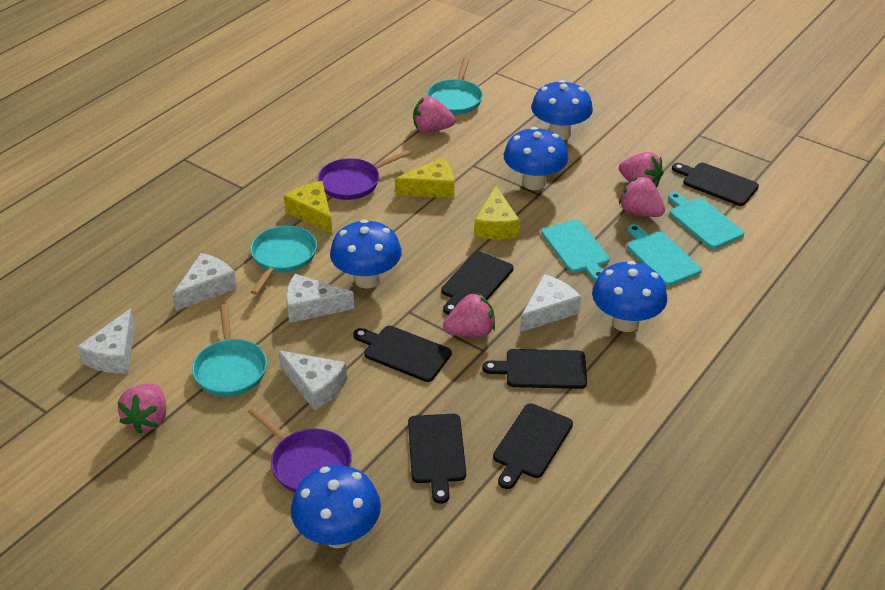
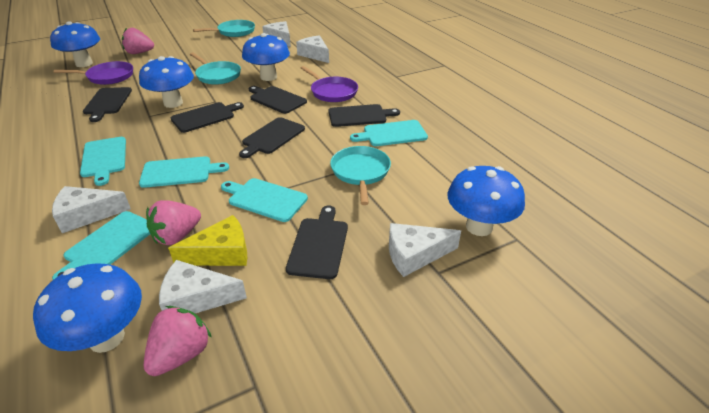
pink strawberry: 5 -> 3
turquoise cutting board: 3 -> 5
yellow cheese: 3 -> 1

